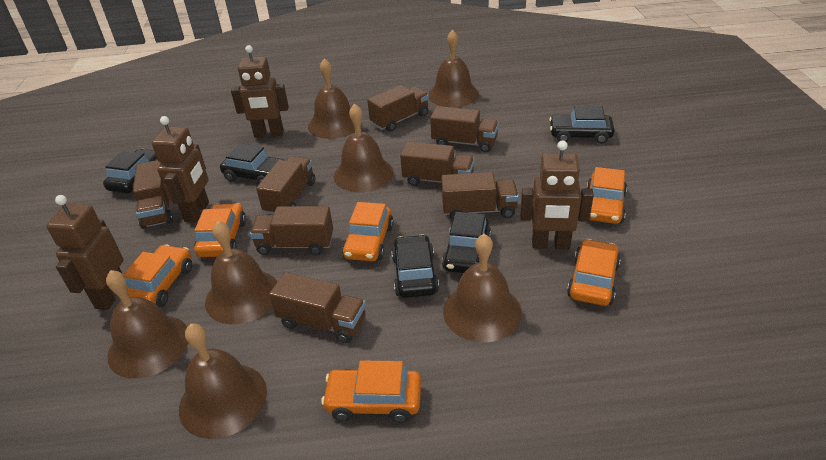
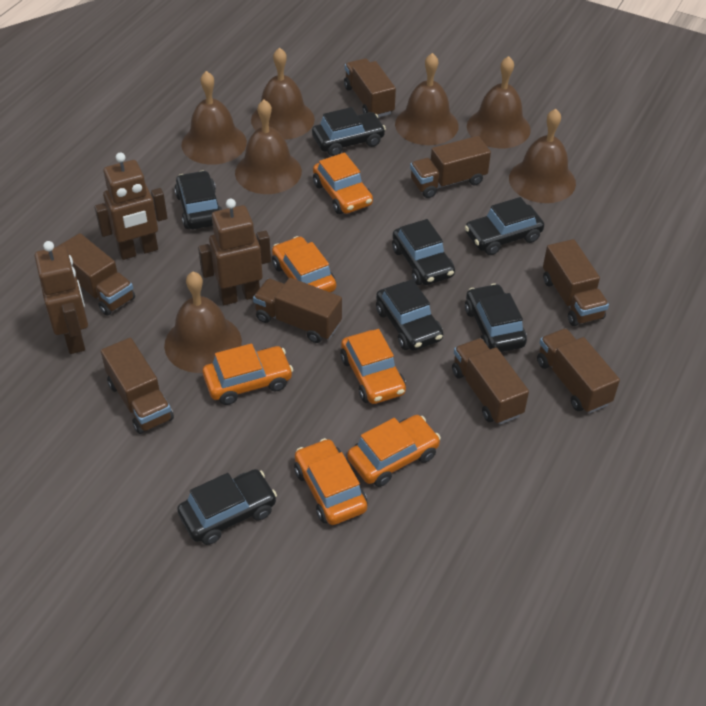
black car: 5 -> 7
brown robot: 4 -> 3

